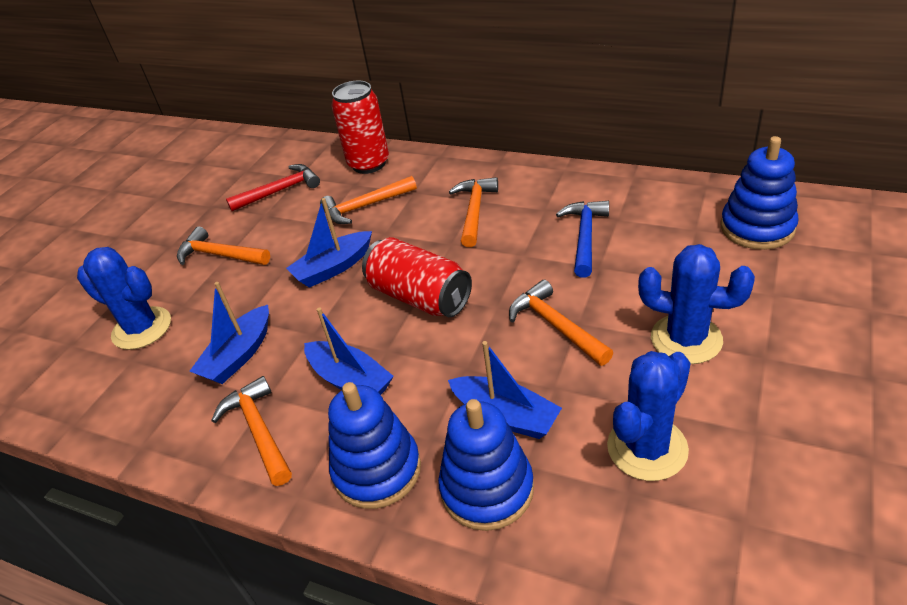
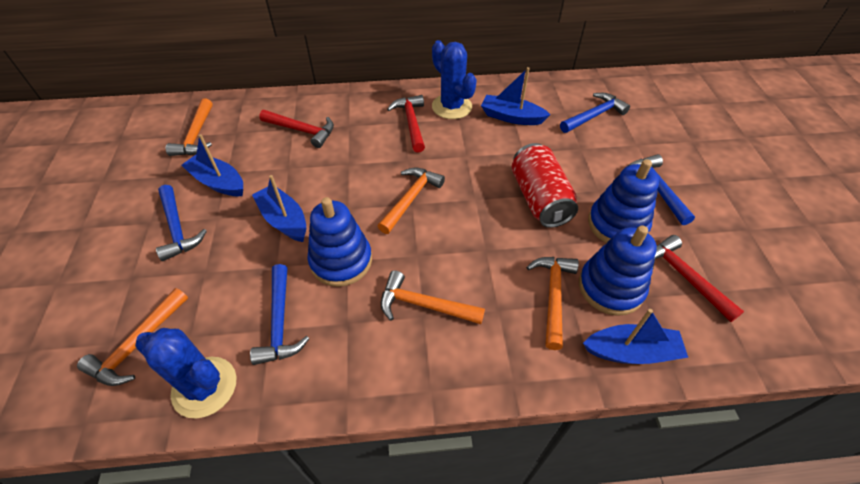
blue cactus: 3 -> 2
blue hammer: 1 -> 4
red can: 2 -> 1
red hammer: 1 -> 3

